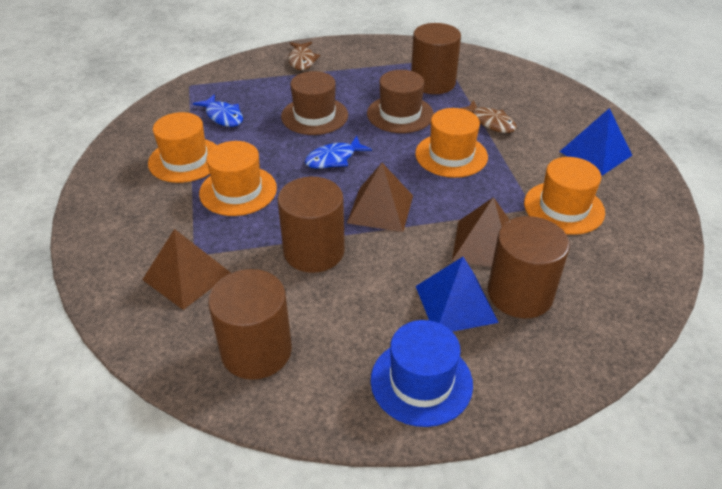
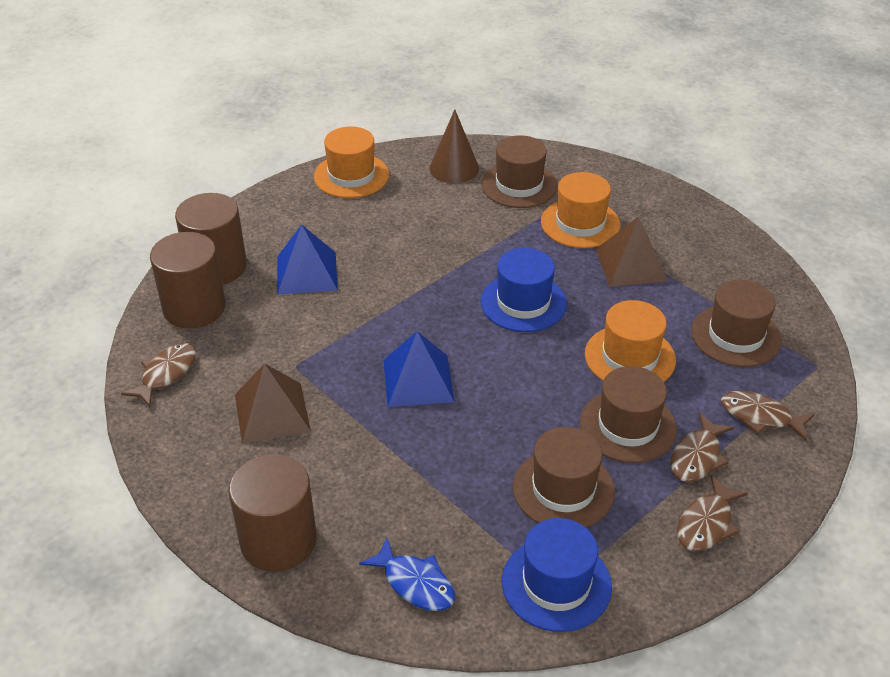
blue fish: 2 -> 1
blue hat: 1 -> 2
brown cone: 0 -> 1
brown cylinder: 4 -> 3
brown fish: 2 -> 4
brown hat: 2 -> 4
brown pyramid: 3 -> 2
orange hat: 4 -> 3

